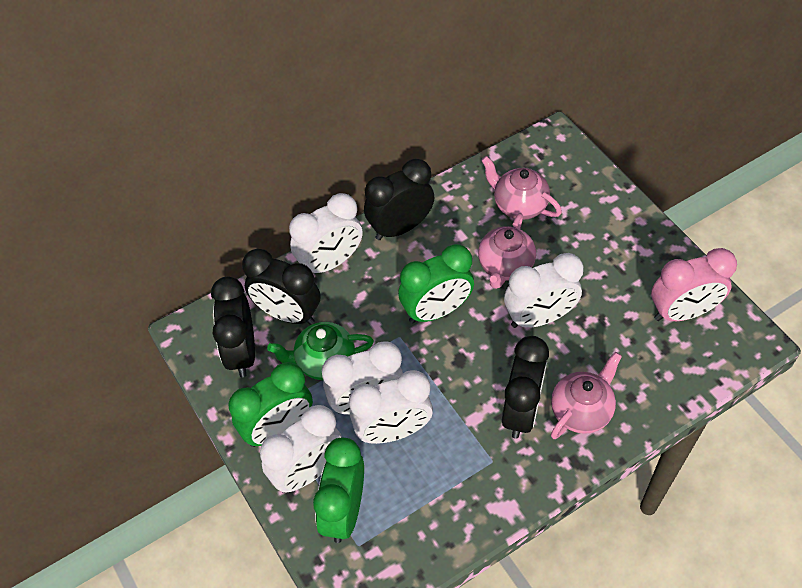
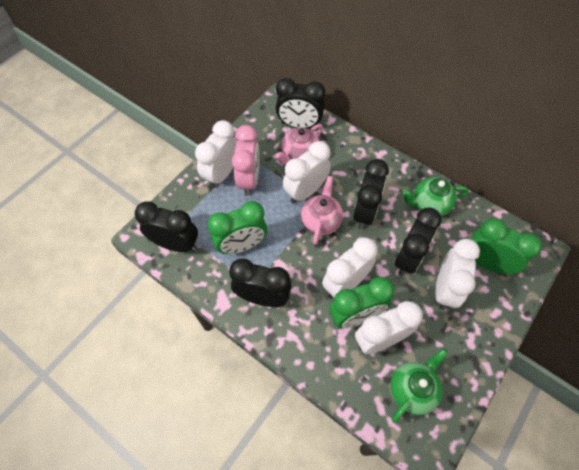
black clock: 4 -> 5
green teapot: 1 -> 2
pink teapot: 3 -> 2

